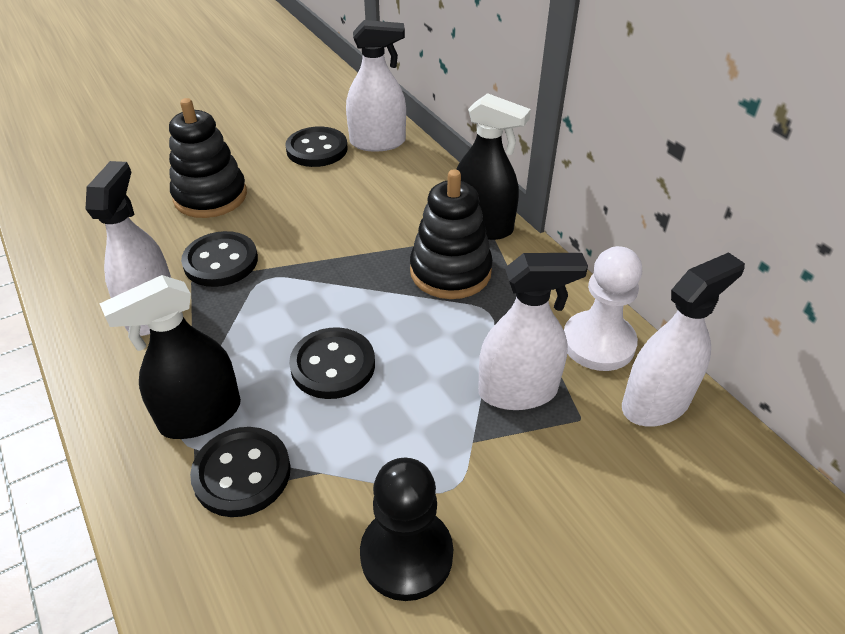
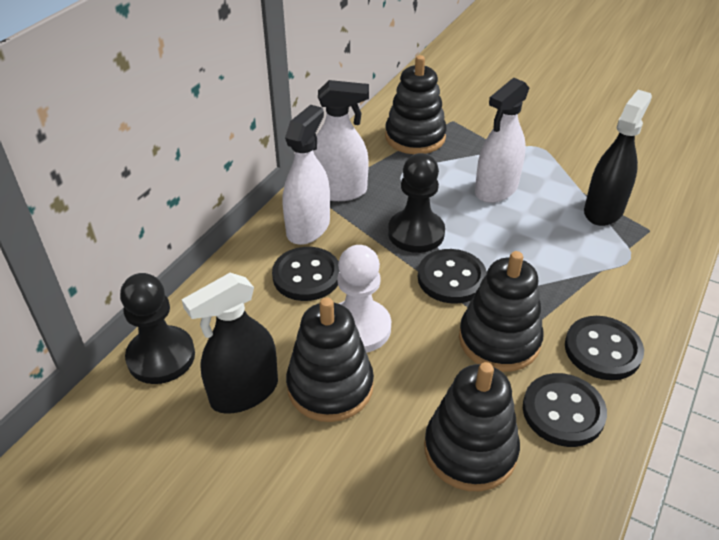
black pawn: 1 -> 2
black stacking toy: 2 -> 4
white spray bottle: 4 -> 3

